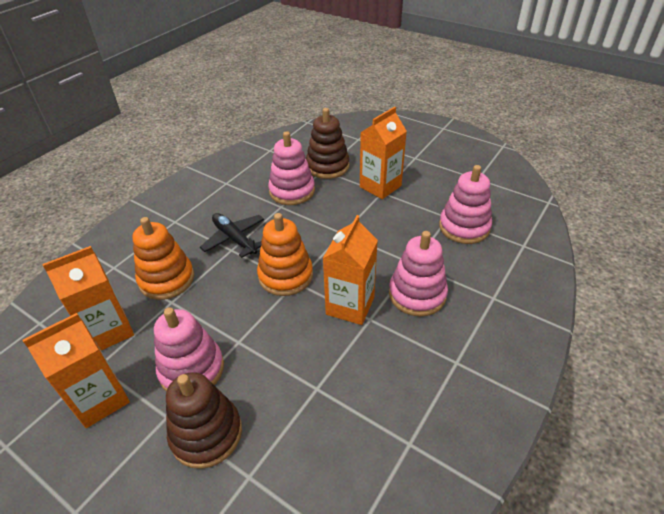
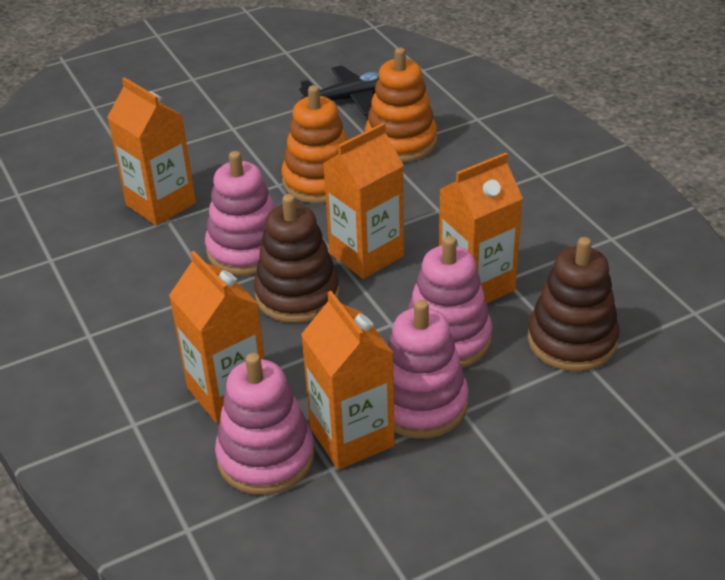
orange carton: 4 -> 5

